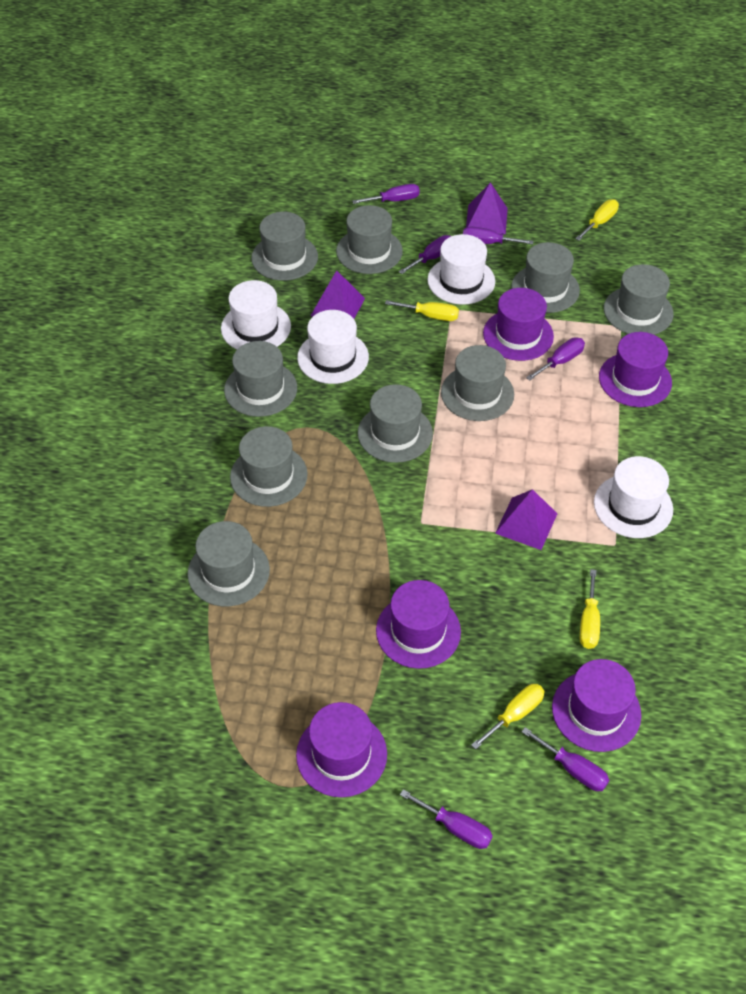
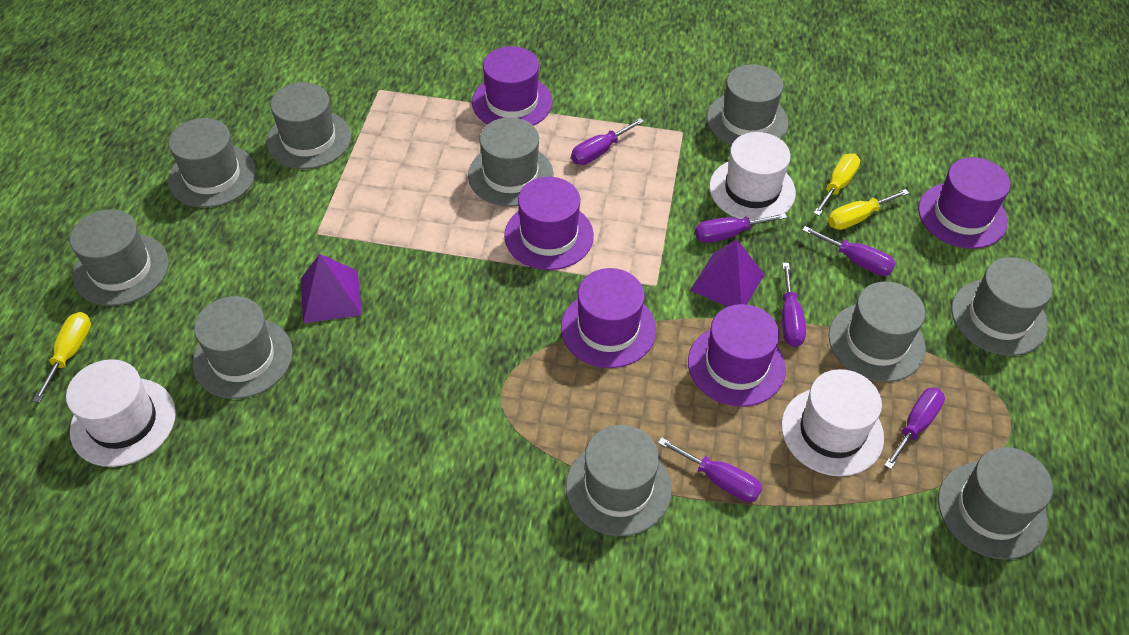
grey hat: 9 -> 10
purple pyramid: 3 -> 2
white hat: 4 -> 3
yellow screwdriver: 4 -> 3

